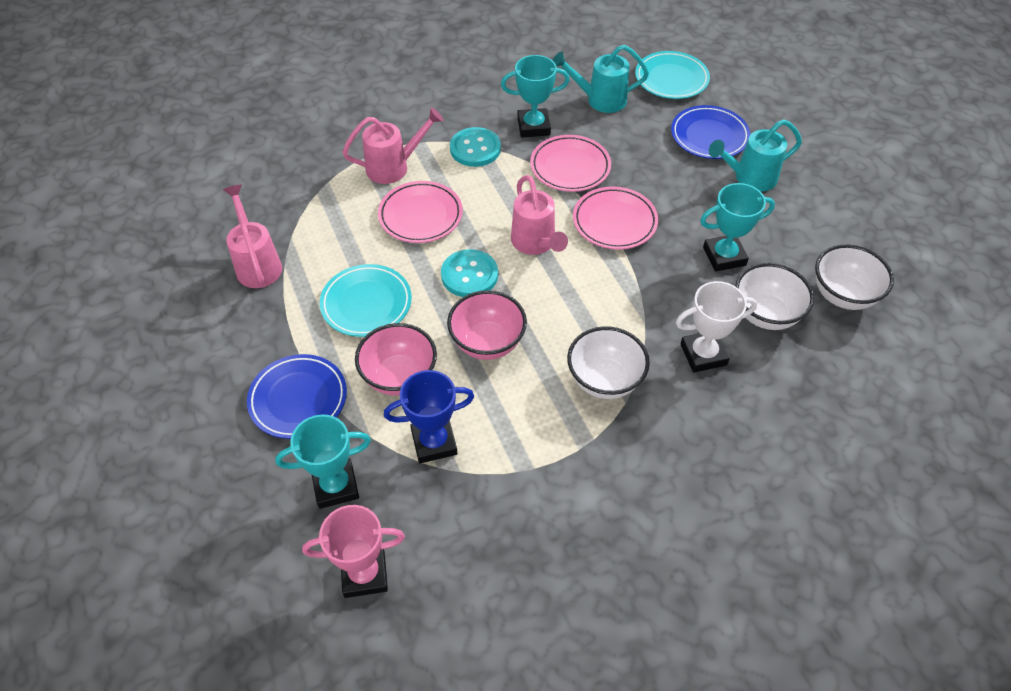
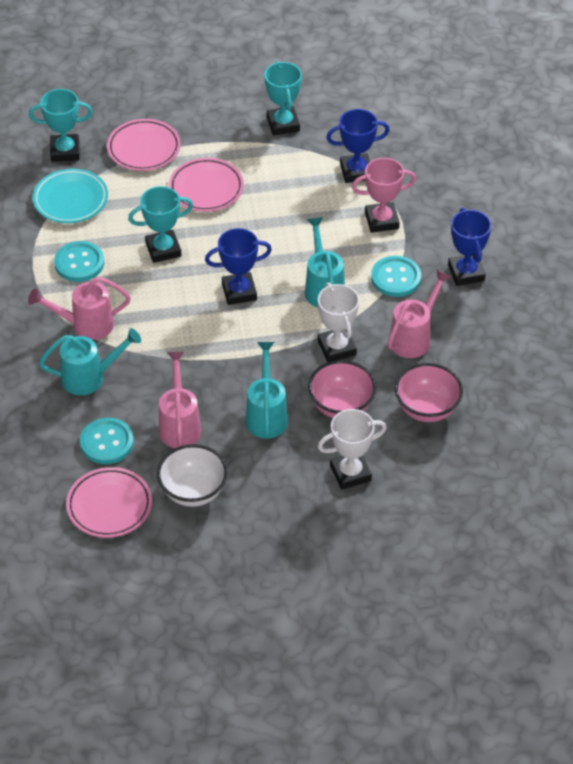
blue plate: 2 -> 0
blue trophy: 1 -> 3
turquoise button: 2 -> 3
turquoise plate: 2 -> 1
turquoise watering can: 2 -> 3
white bowl: 3 -> 1
white trophy: 1 -> 2

